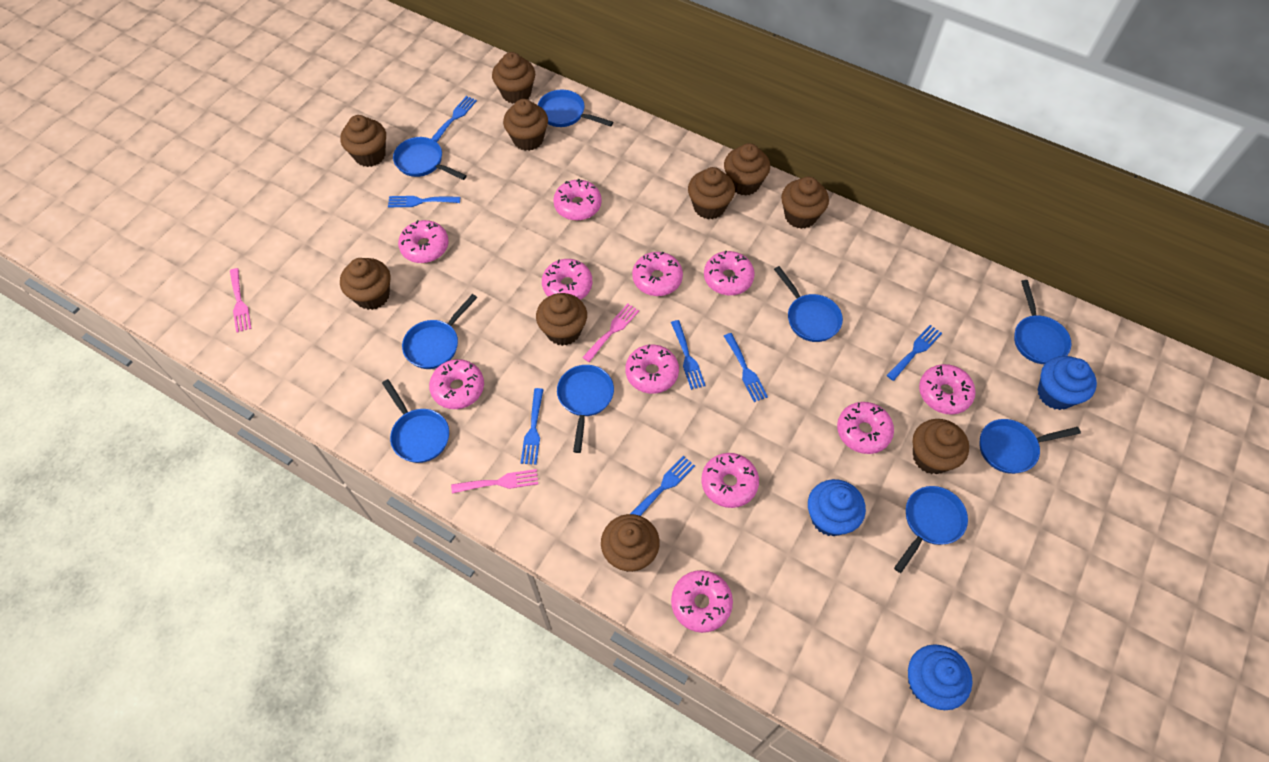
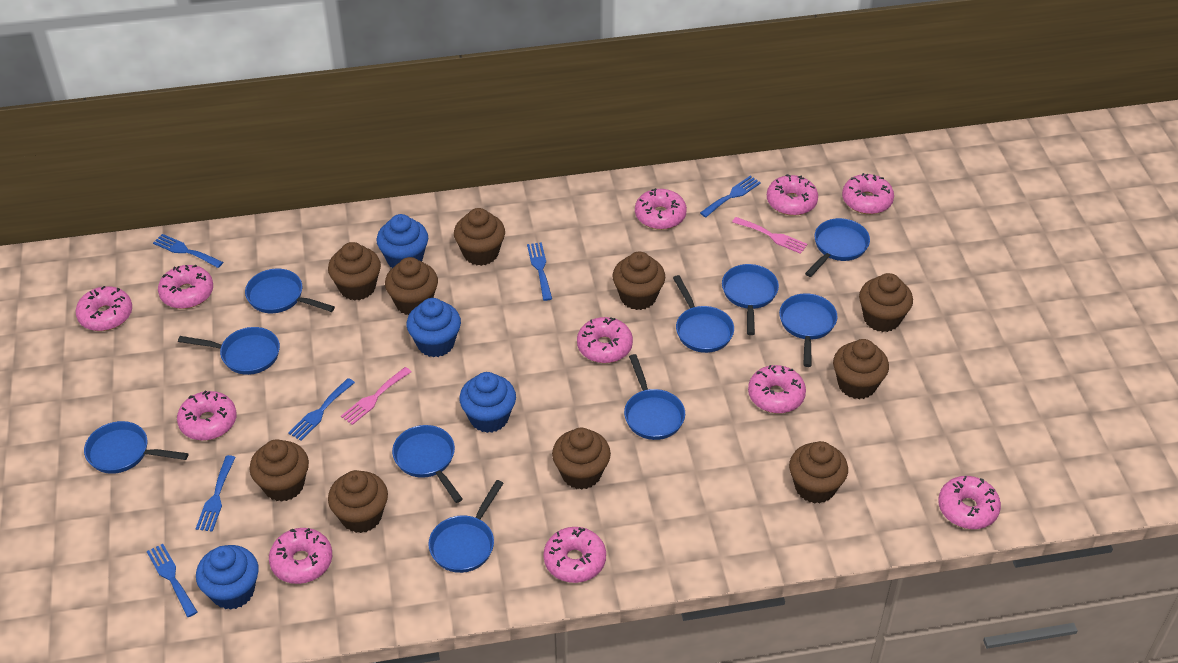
blue cupcake: 3 -> 4
blue fork: 7 -> 6
blue pan: 9 -> 10
pink fork: 3 -> 2

